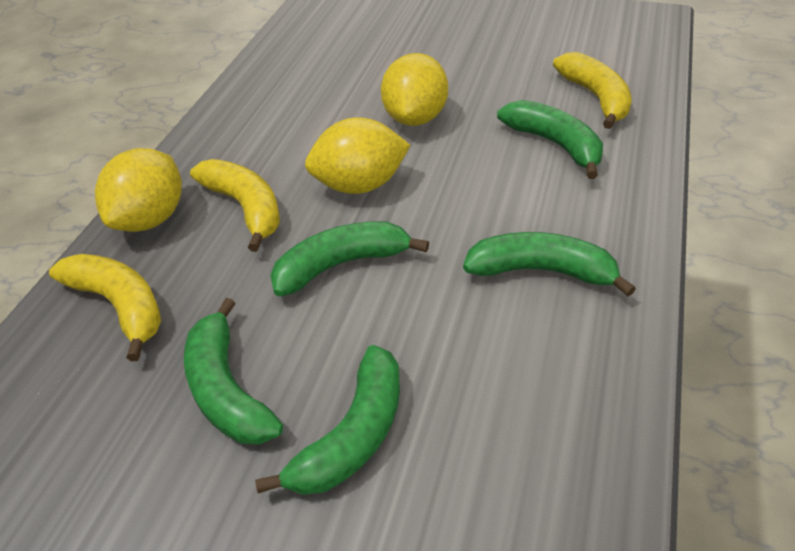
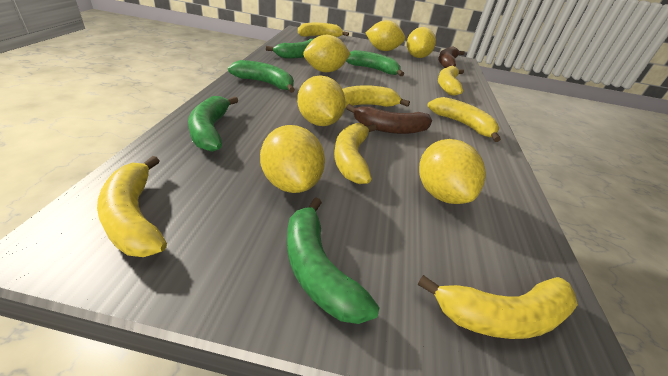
brown banana: 0 -> 2
yellow banana: 3 -> 7
yellow lemon: 3 -> 6

